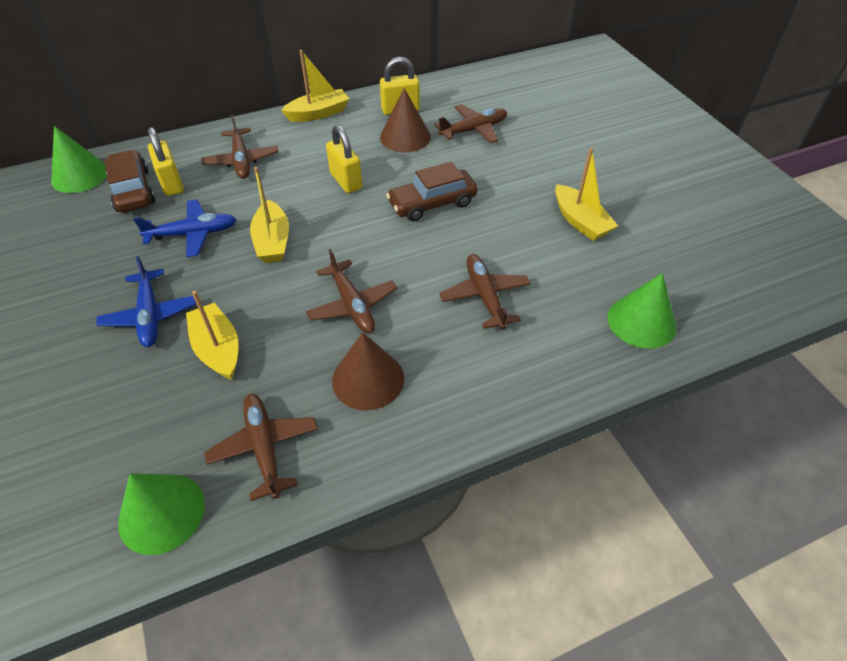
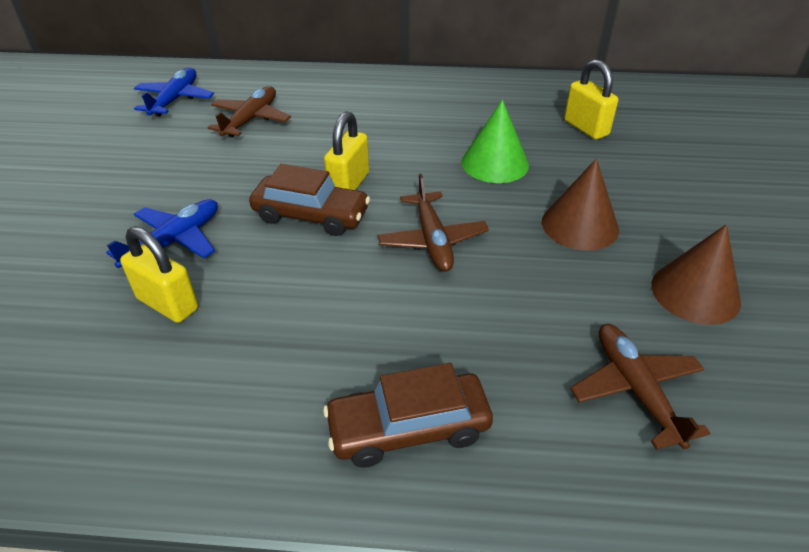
brown plane: 5 -> 3
green cone: 3 -> 1
yellow boat: 4 -> 0

